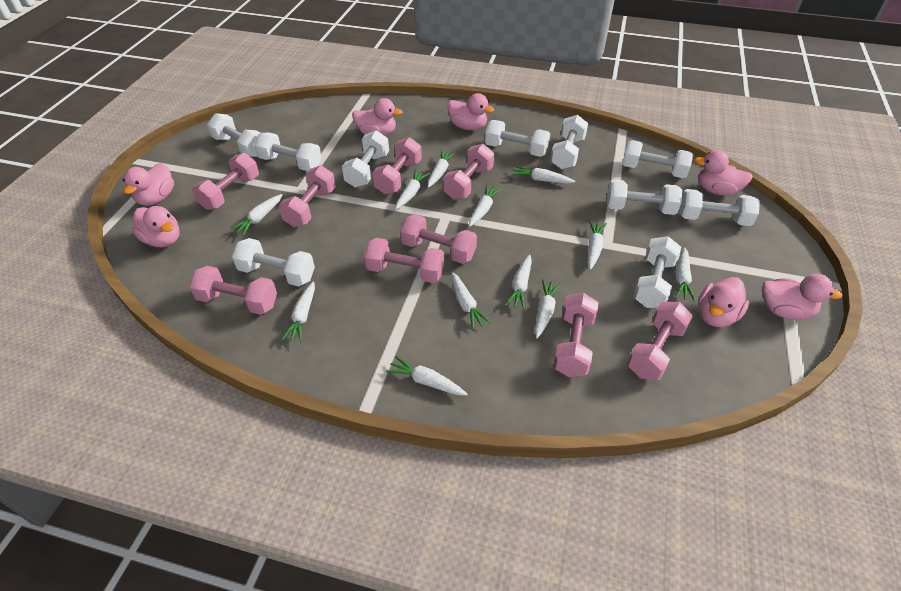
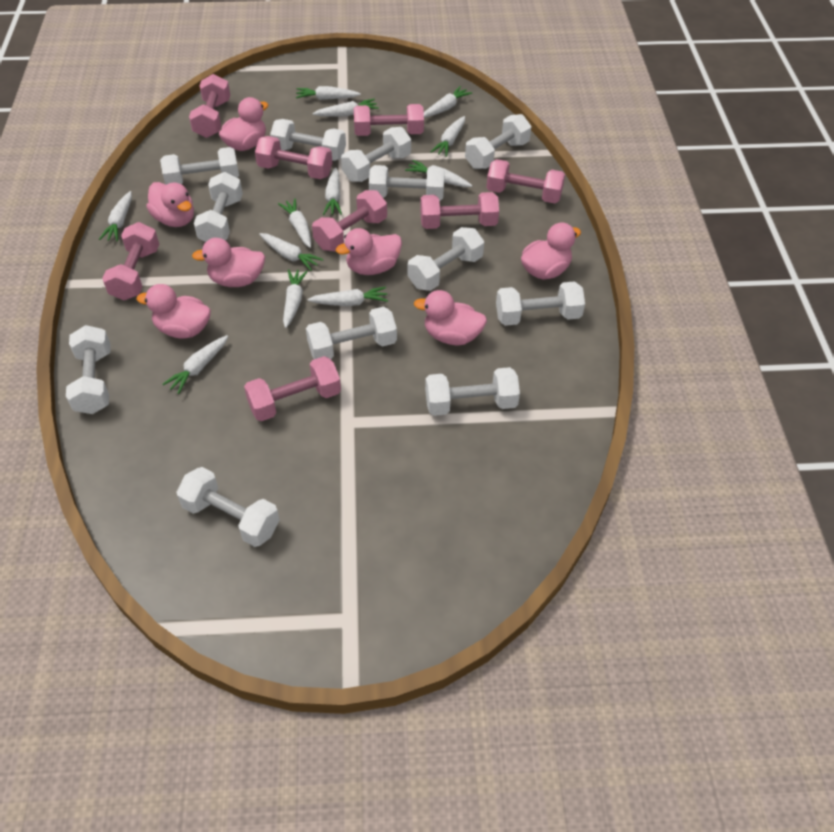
pink dumbbell: 9 -> 8
white dumbbell: 10 -> 12

